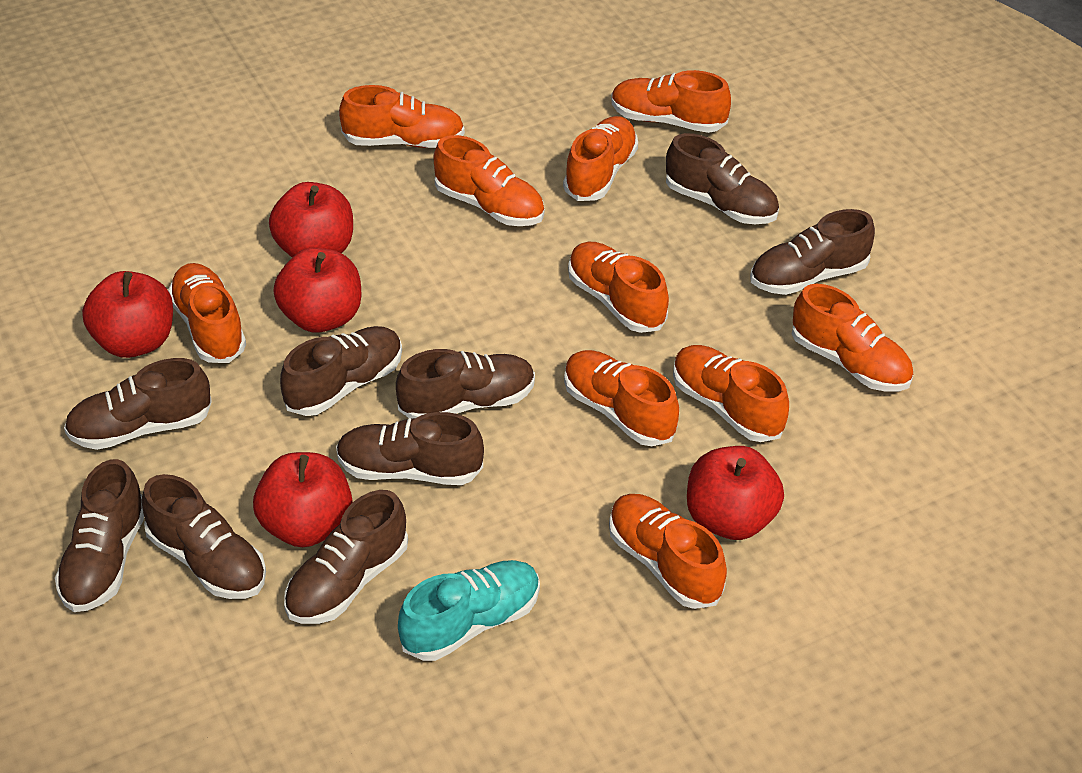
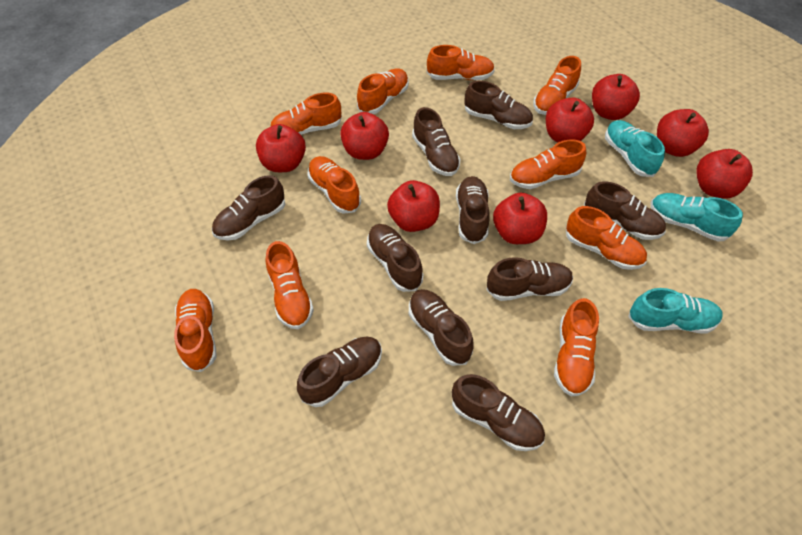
brown shoe: 9 -> 10
red apple: 5 -> 8
turquoise shoe: 1 -> 3

